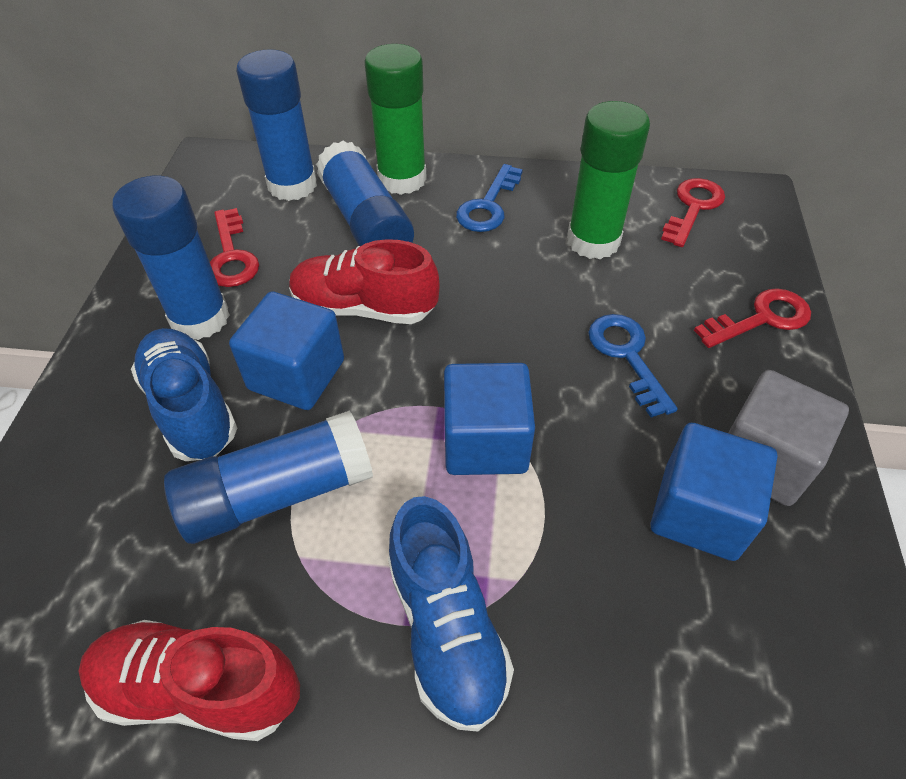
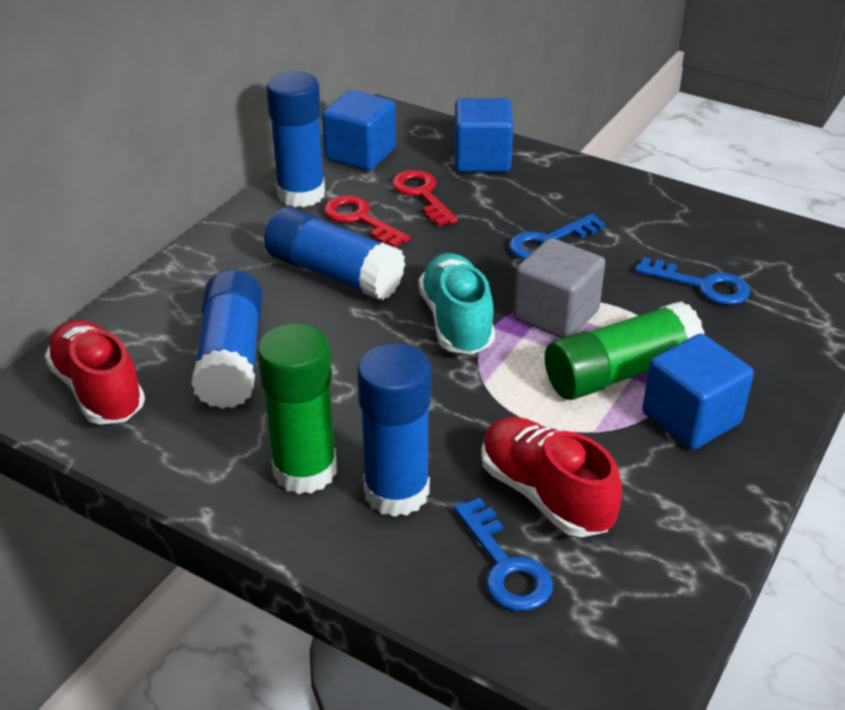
blue key: 2 -> 3
blue shoe: 2 -> 0
red key: 3 -> 2
turquoise shoe: 0 -> 1

